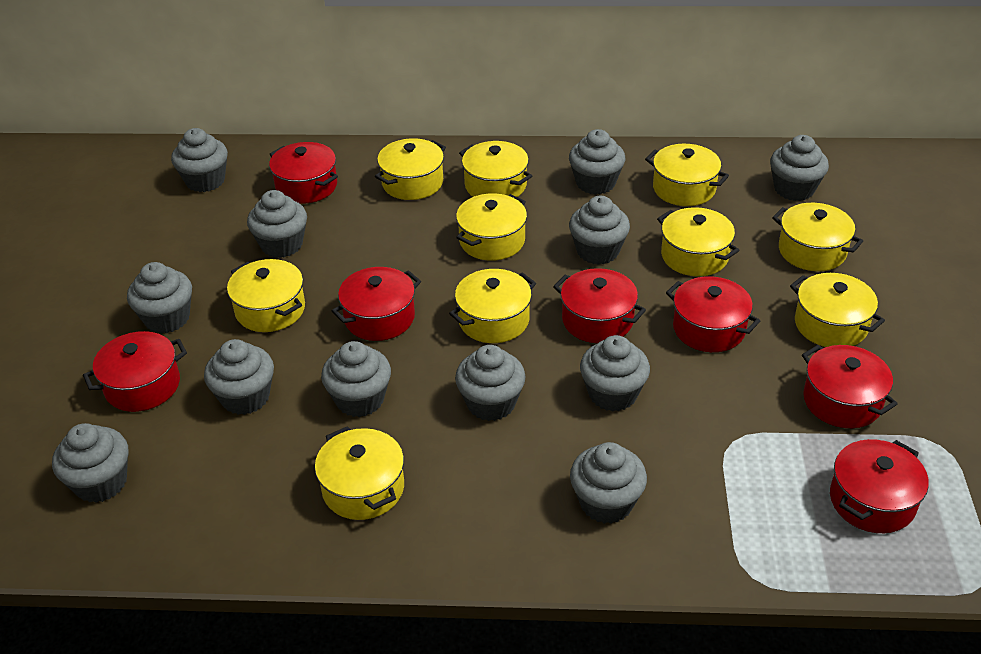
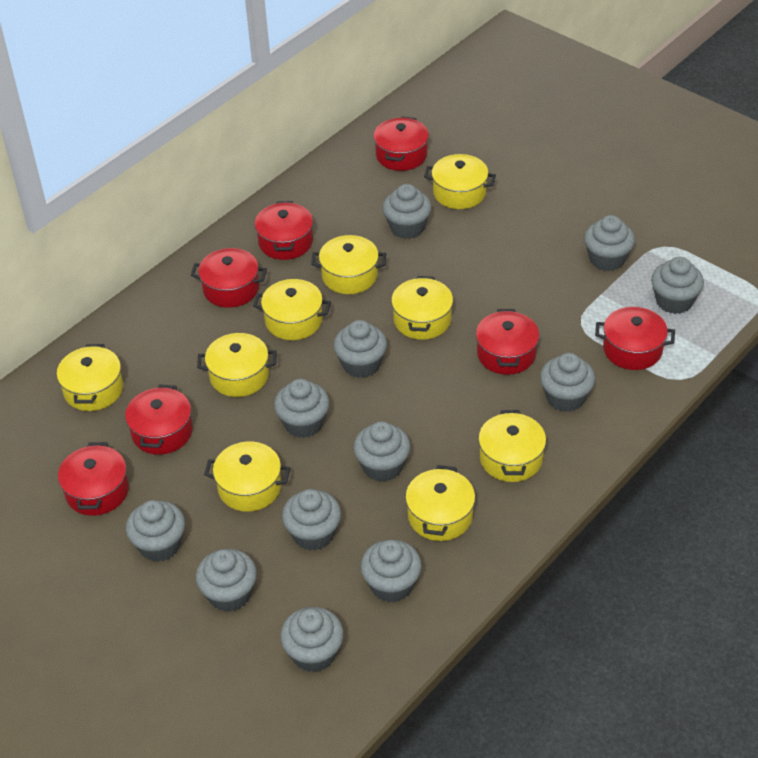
yellow pot: 10 -> 9

